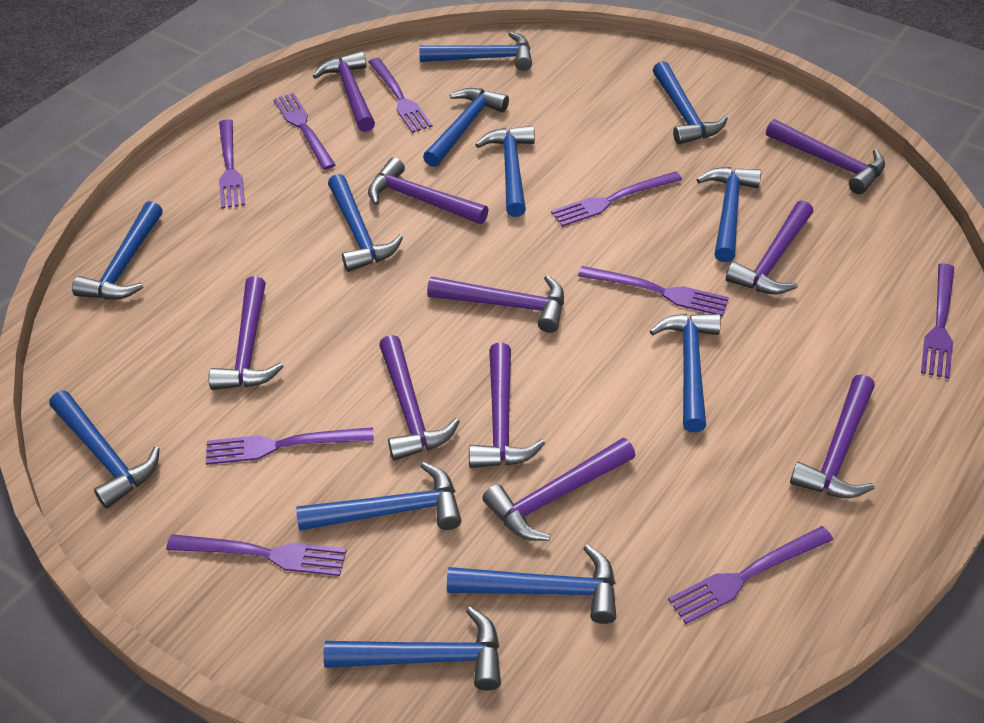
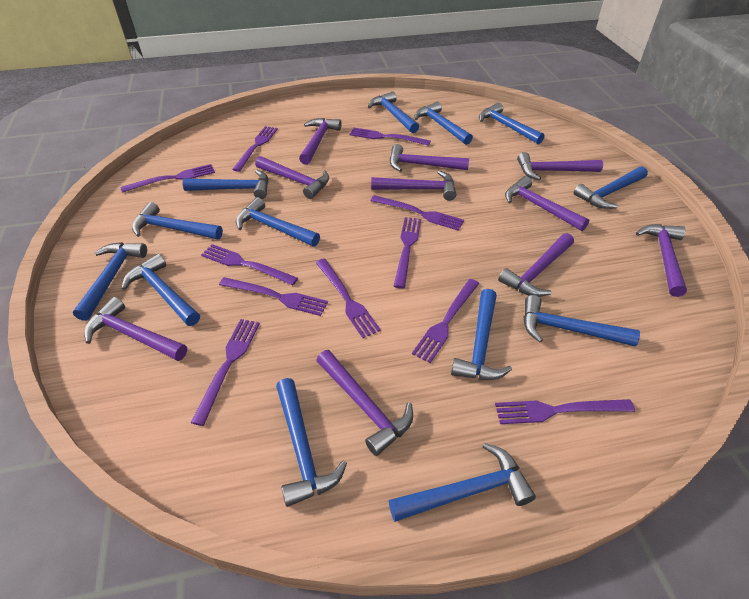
blue hammer: 12 -> 13
purple fork: 9 -> 11

